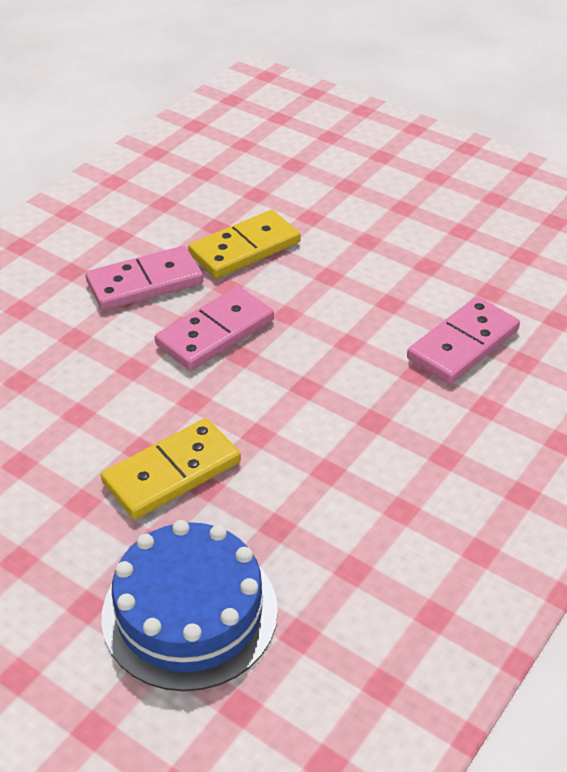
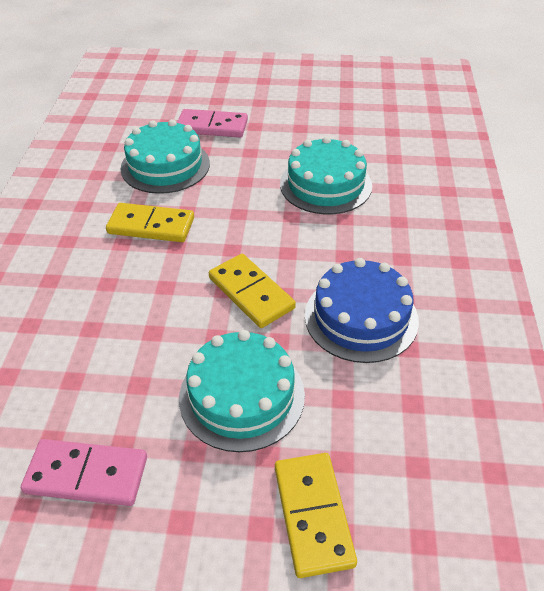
pink domino: 3 -> 2
turquoise cake: 0 -> 3
yellow domino: 2 -> 3

